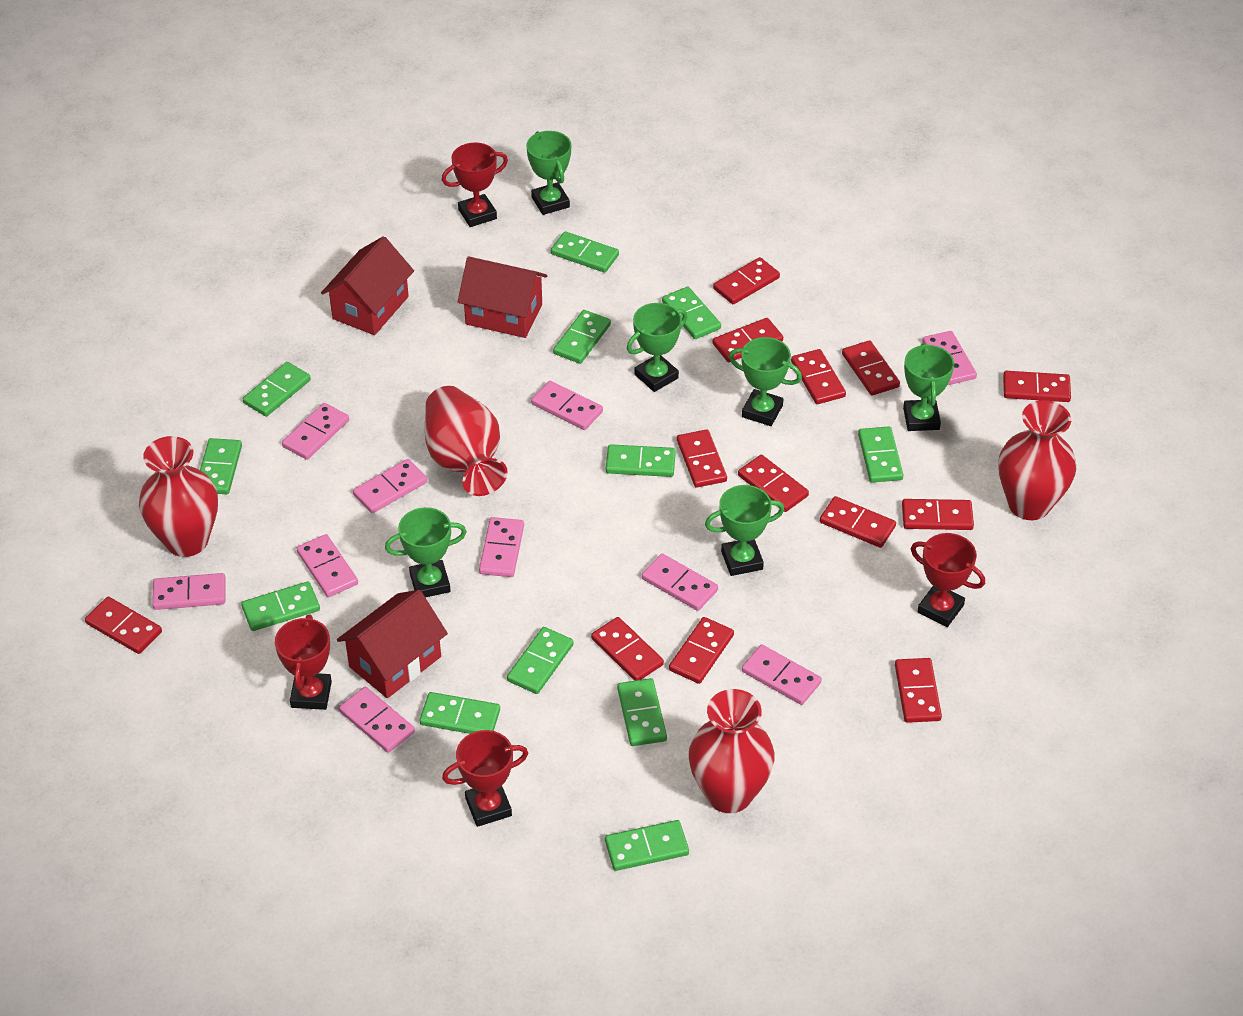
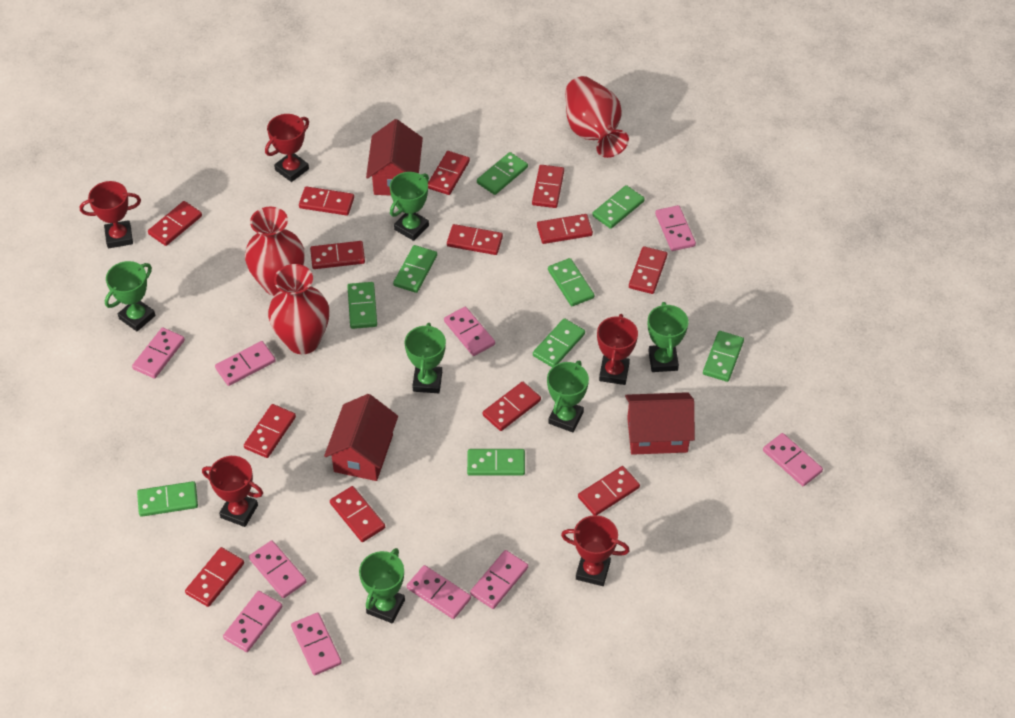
green domino: 12 -> 9
red trophy: 4 -> 5
red vase: 4 -> 3

